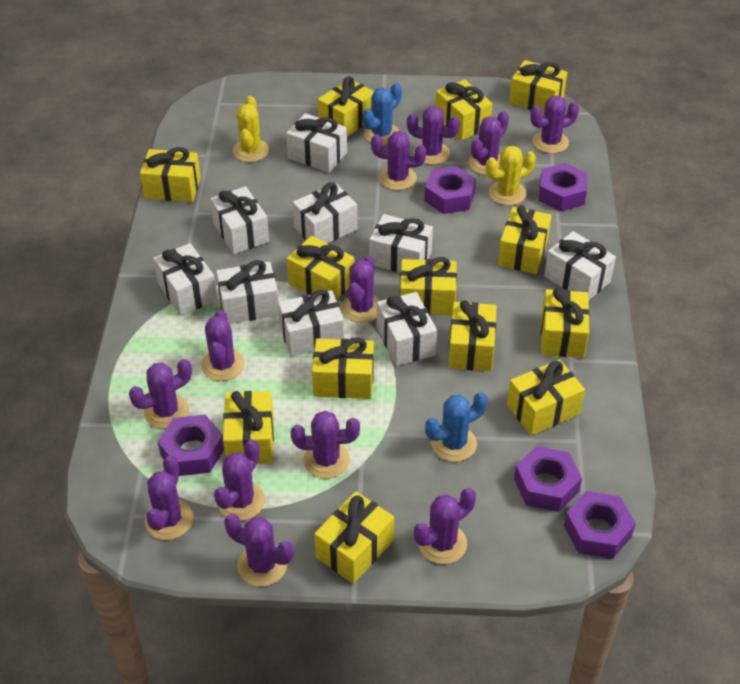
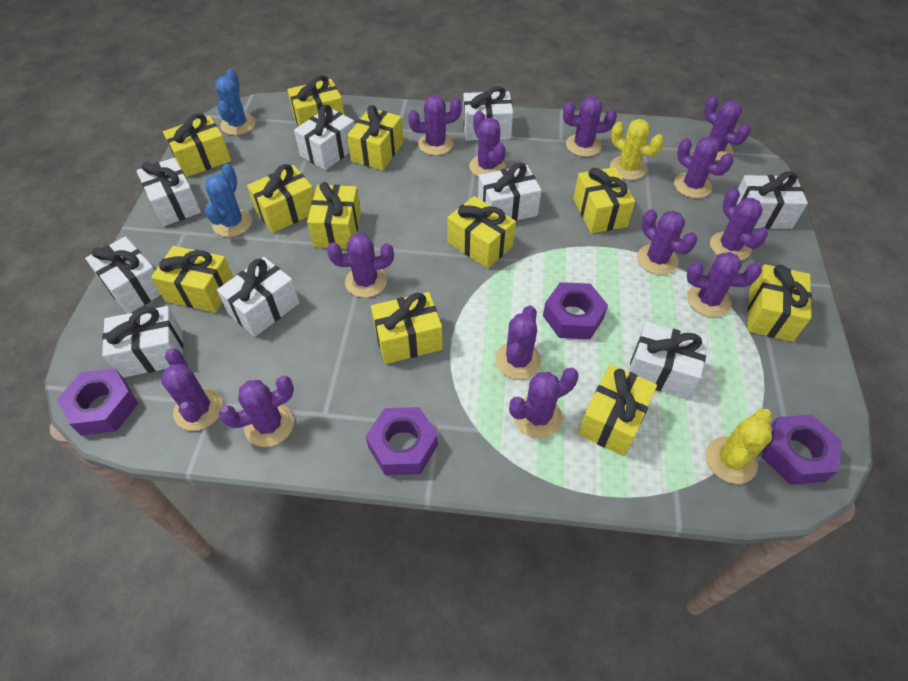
purple cactus: 12 -> 13
purple nut: 5 -> 4
yellow gift: 13 -> 11

